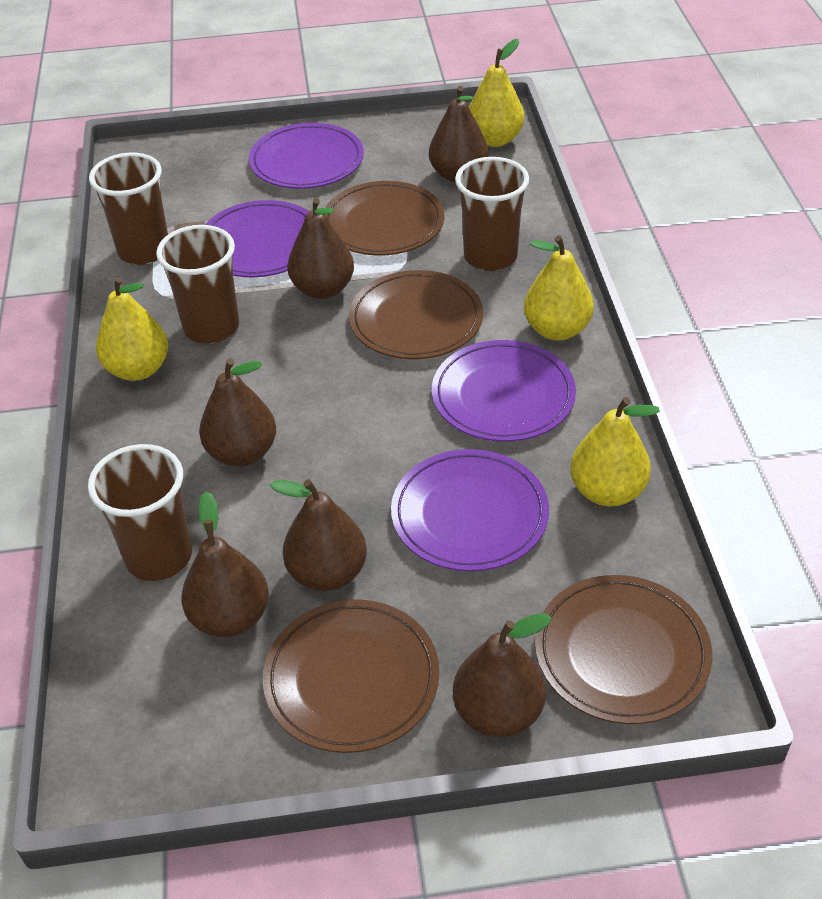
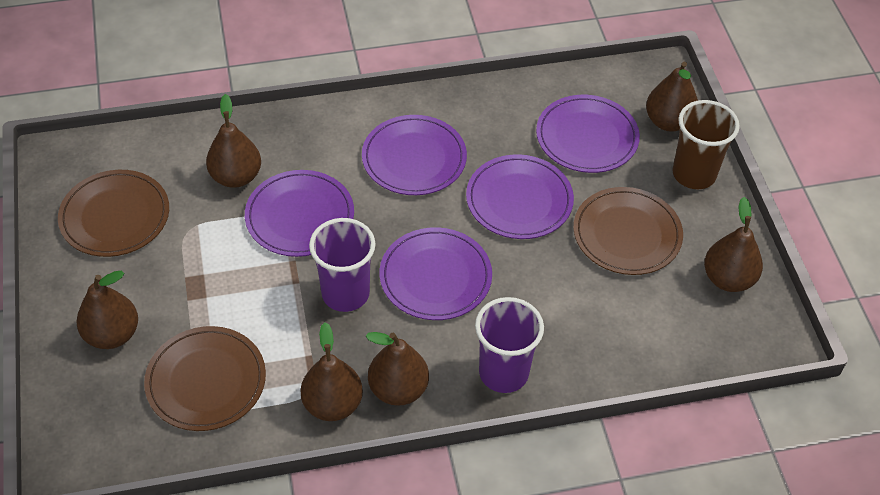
brown cup: 4 -> 1
brown plate: 4 -> 3
purple cup: 0 -> 2
purple plate: 4 -> 5
yellow pear: 4 -> 0

